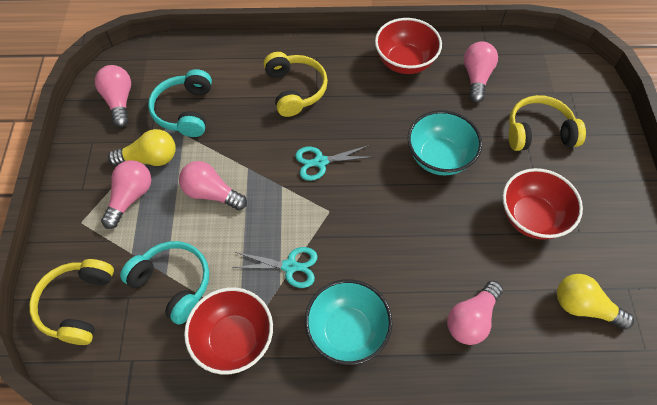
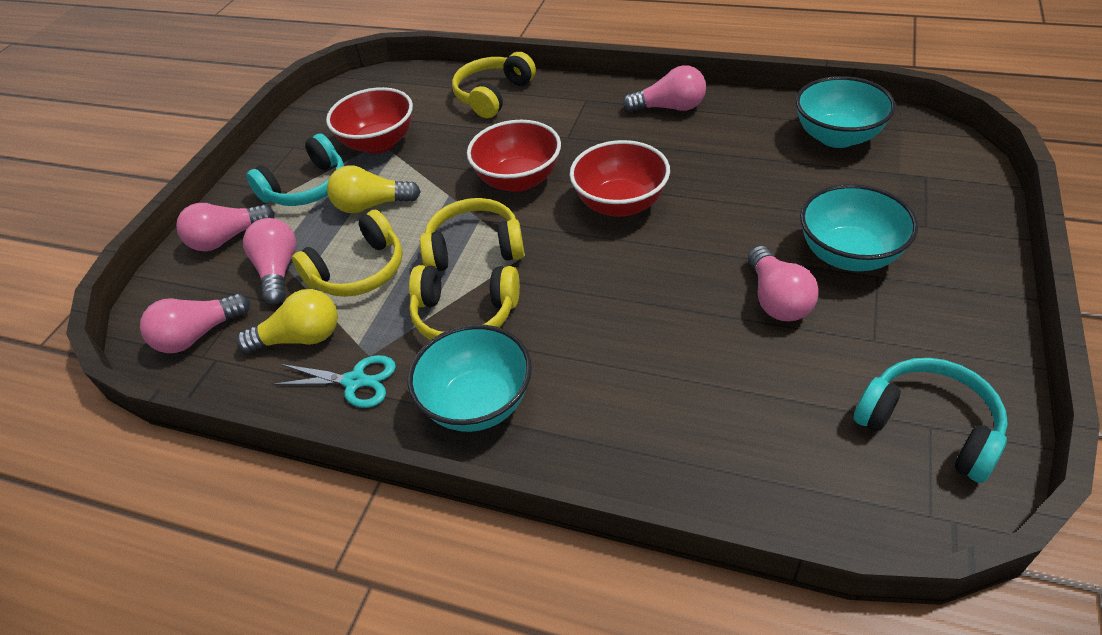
turquoise bowl: 2 -> 3
turquoise scissors: 2 -> 1
yellow headphones: 3 -> 4

